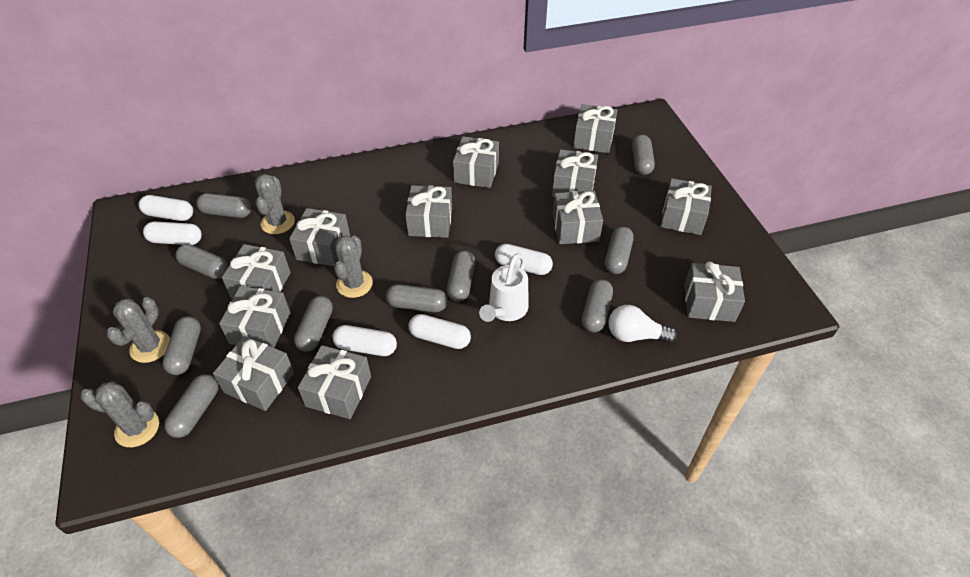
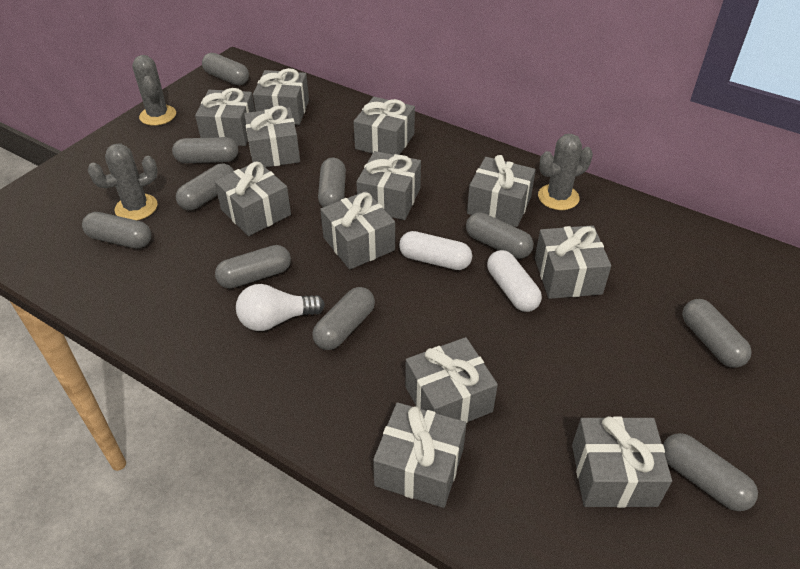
grey cactus: 4 -> 3
white capsule: 5 -> 2
white watering can: 1 -> 0

